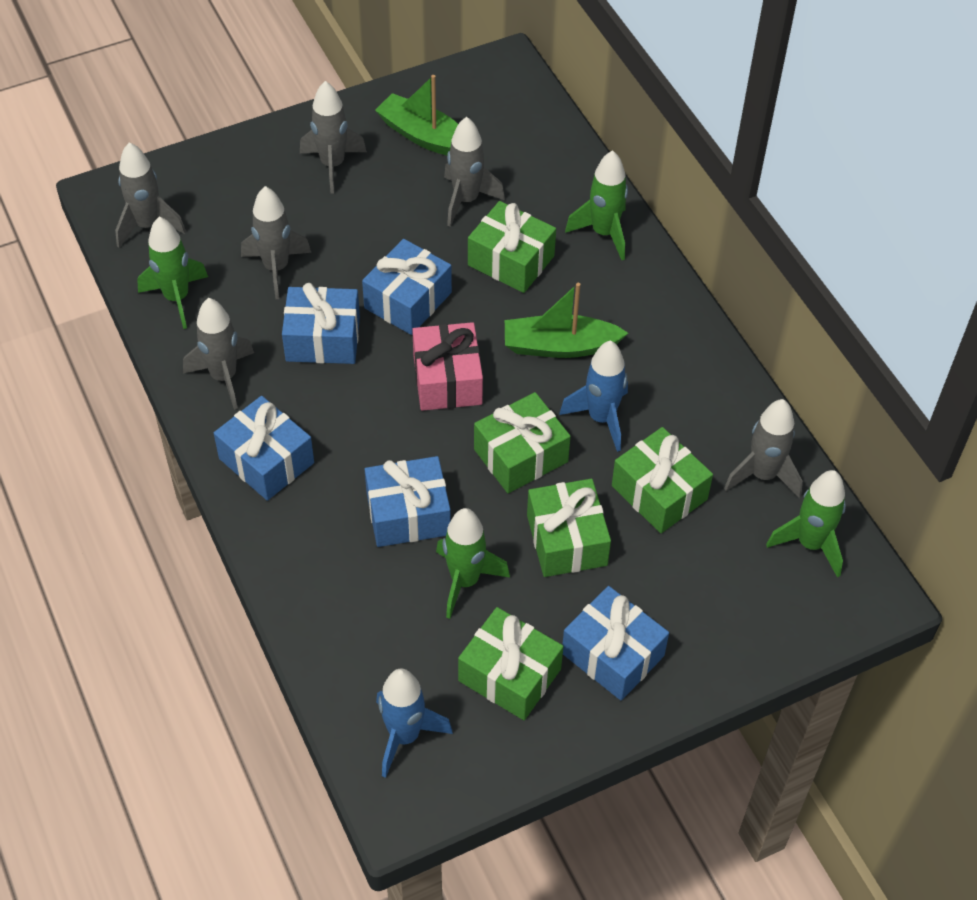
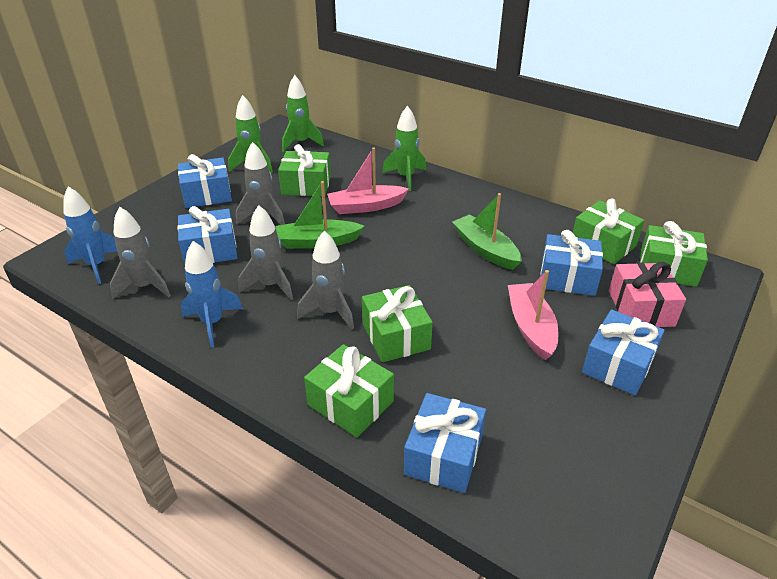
green rocket: 4 -> 3
grey rocket: 6 -> 4
pink boat: 0 -> 2

